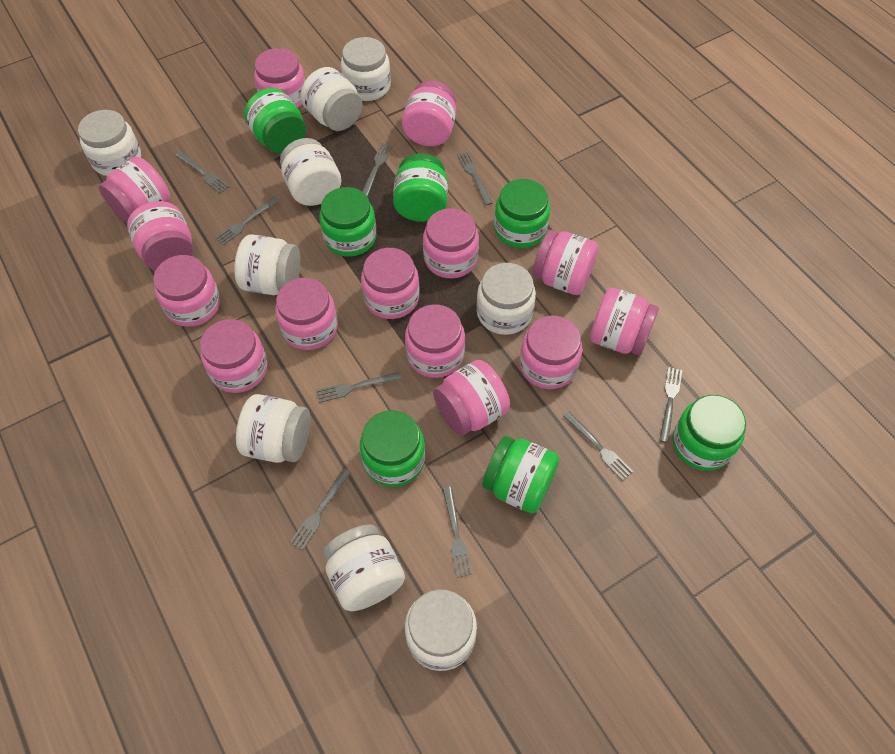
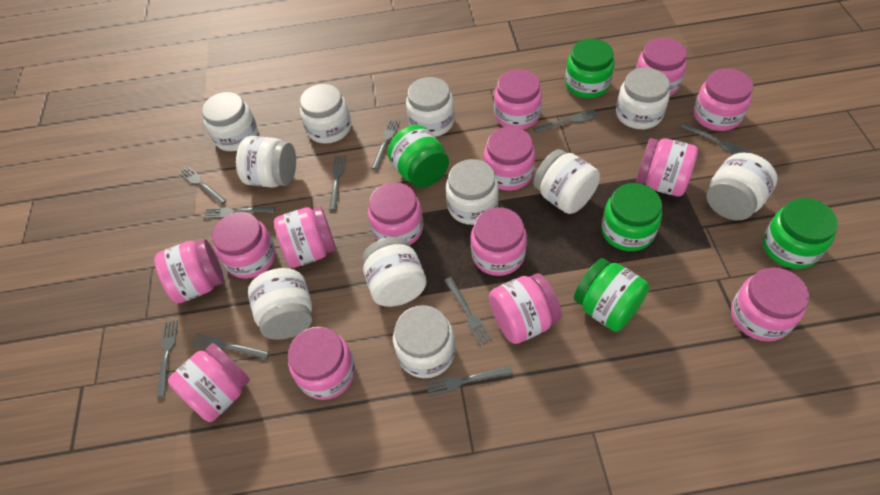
green jar: 7 -> 5
grey fork: 9 -> 10
white jar: 9 -> 11

